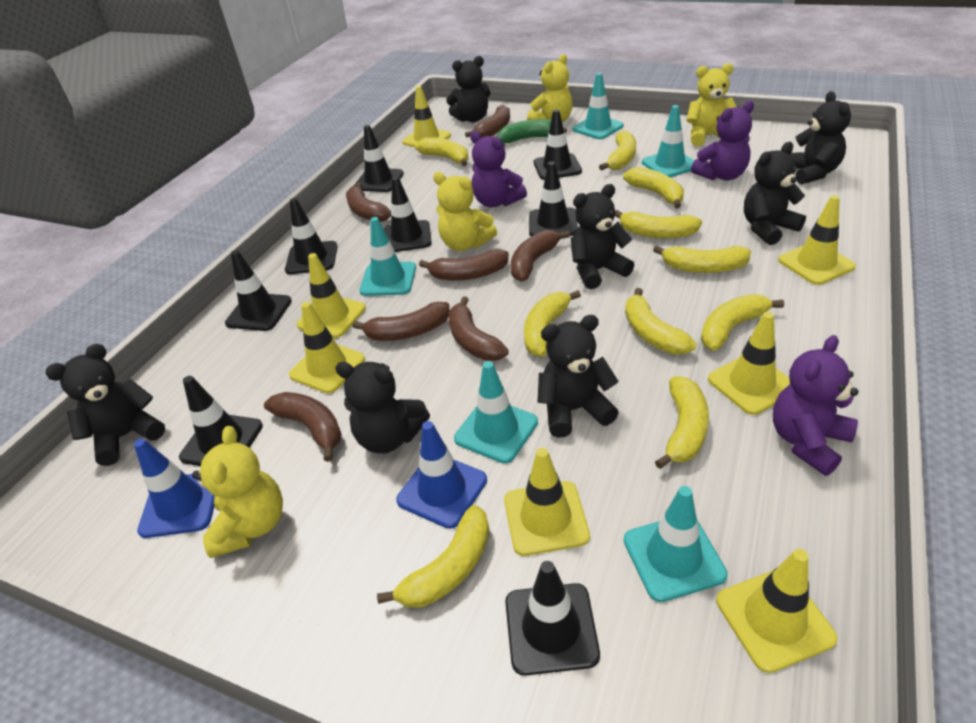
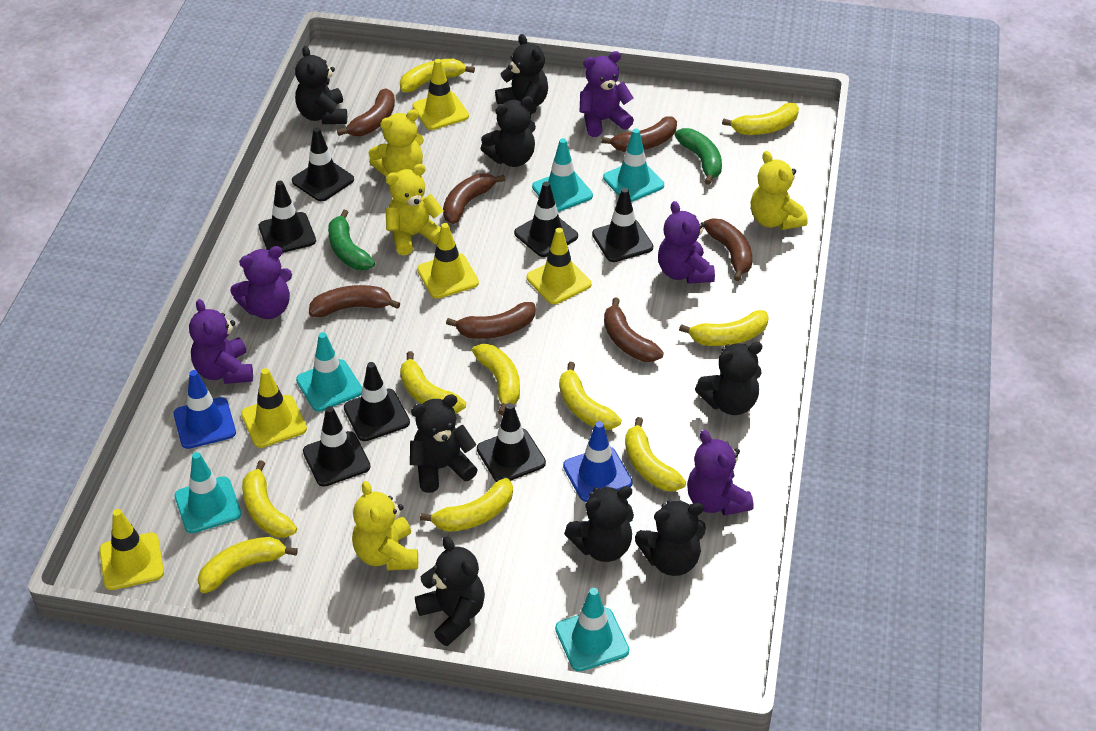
black teddy bear: 7 -> 8
black traffic cone: 8 -> 7
green banana: 1 -> 2
purple teddy bear: 3 -> 5
yellow traffic cone: 7 -> 5

